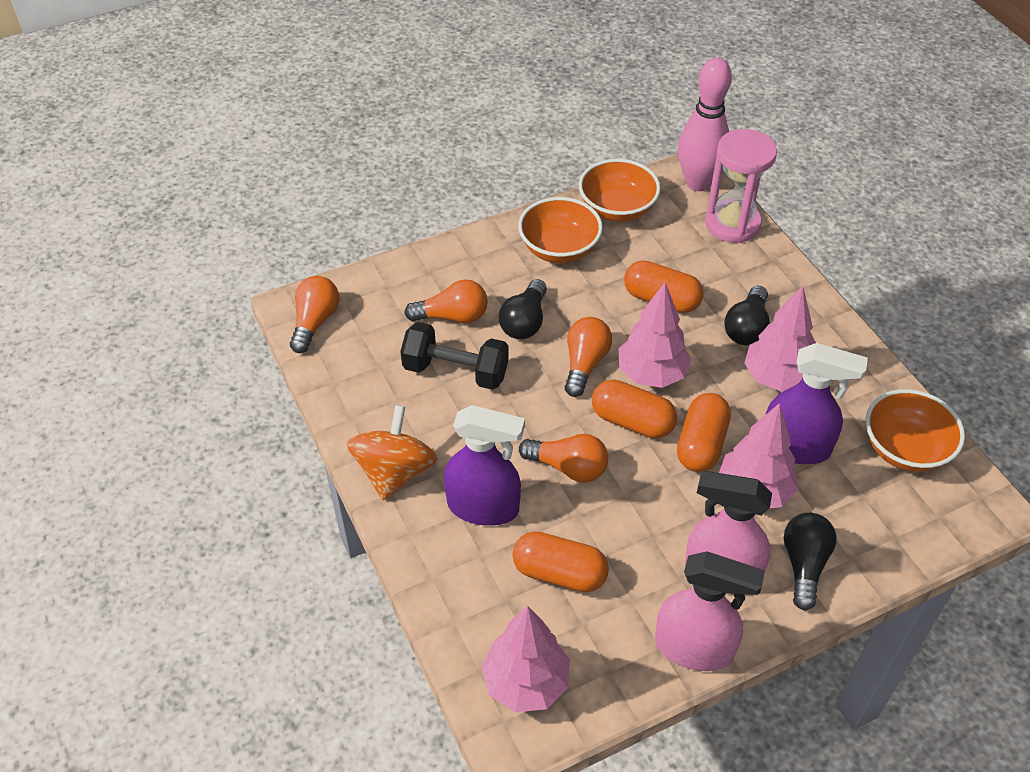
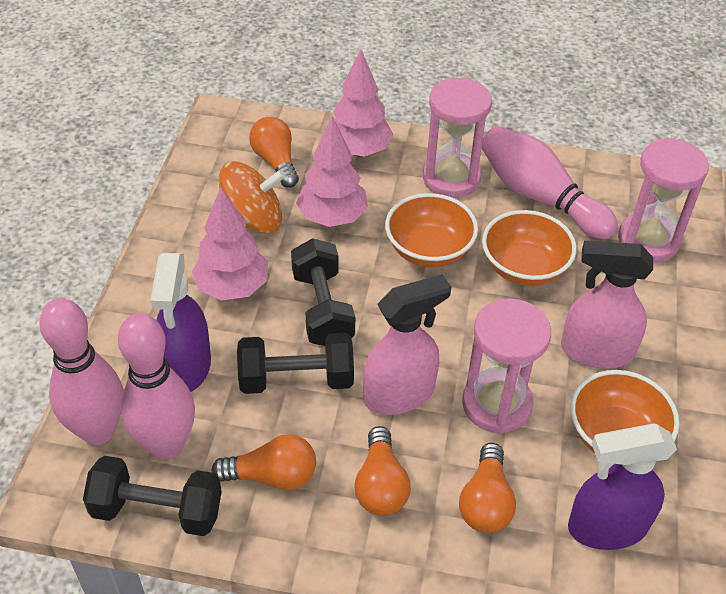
black dumbbell: 1 -> 3
black light bulb: 3 -> 0
orange capsule: 4 -> 0
pink bowling pin: 1 -> 3
pink hourglass: 1 -> 3
pink tree: 4 -> 3

